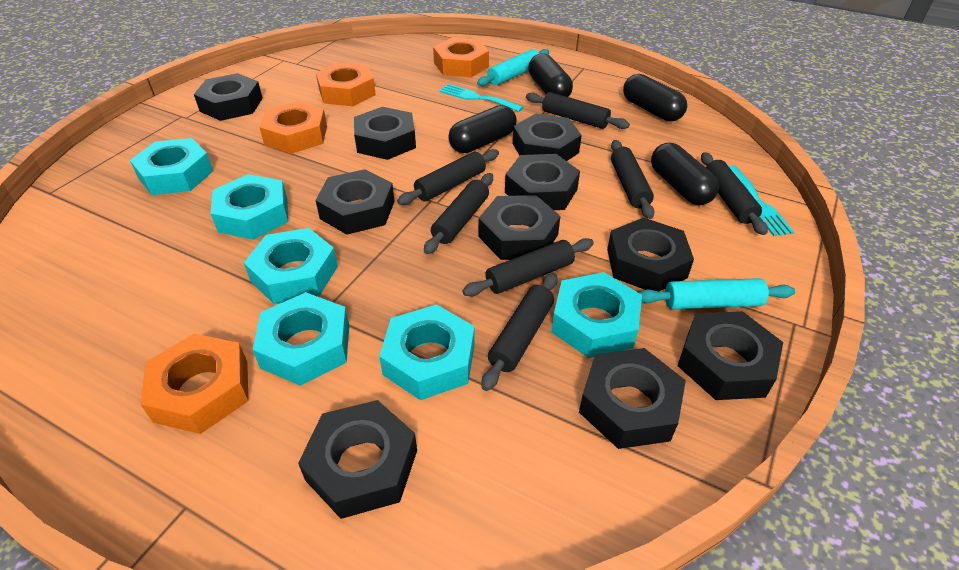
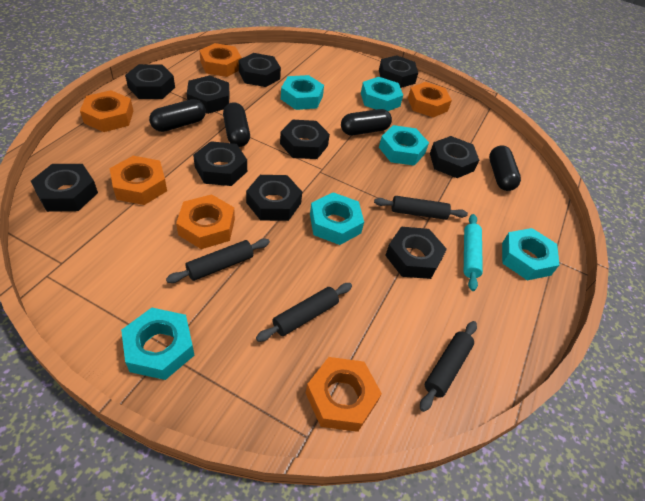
black rolling pin: 7 -> 4
orange nut: 4 -> 6
turquoise fork: 2 -> 0
turquoise rolling pin: 2 -> 1

